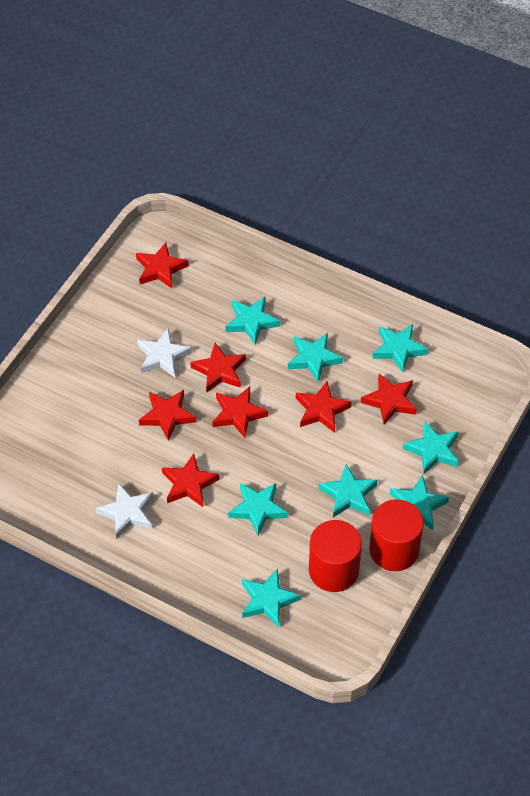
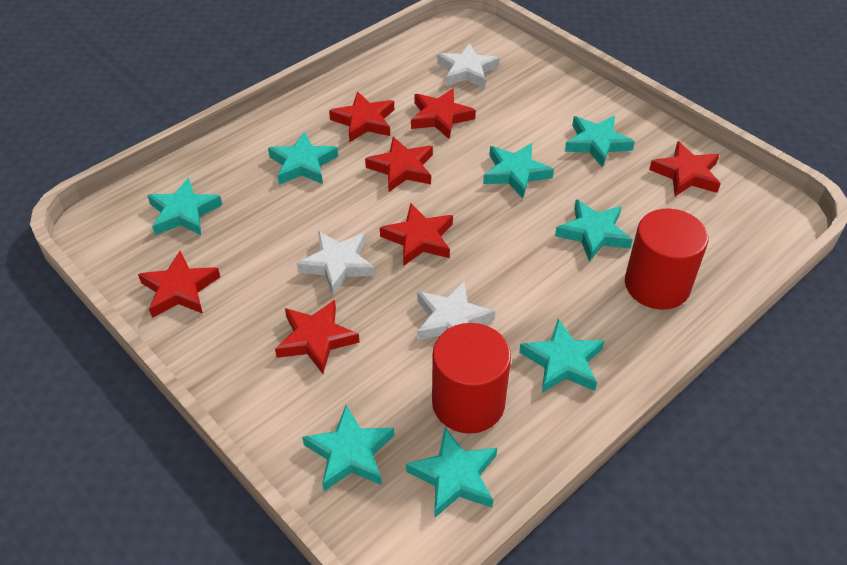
white star: 2 -> 3

